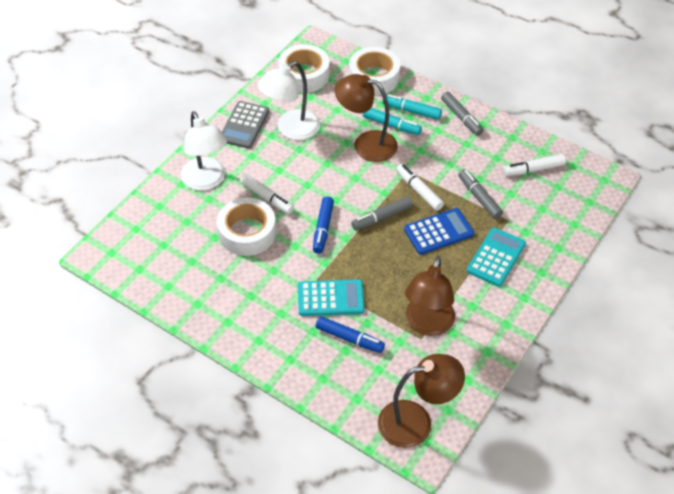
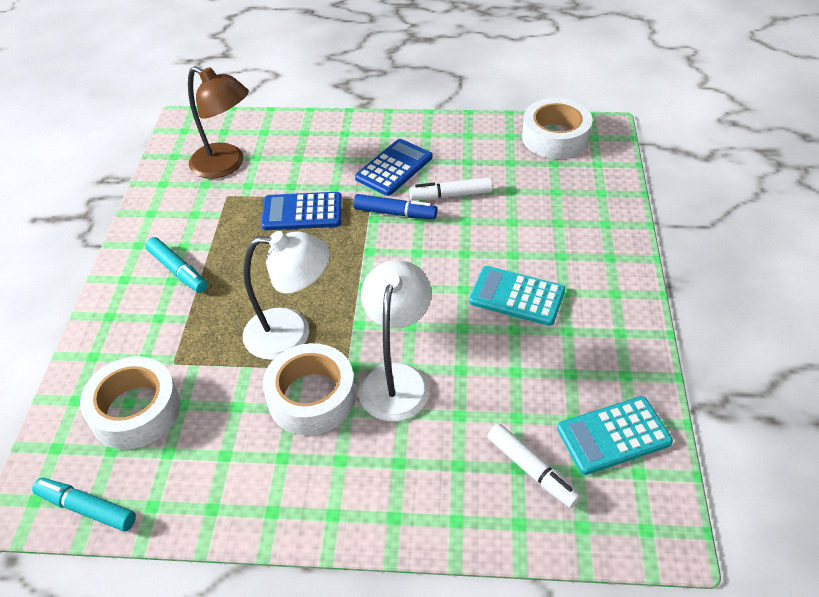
blue calculator: 1 -> 2
blue marker: 2 -> 1
brown lamp: 3 -> 1
grey calculator: 1 -> 0
grey marker: 3 -> 0
white marker: 3 -> 2

